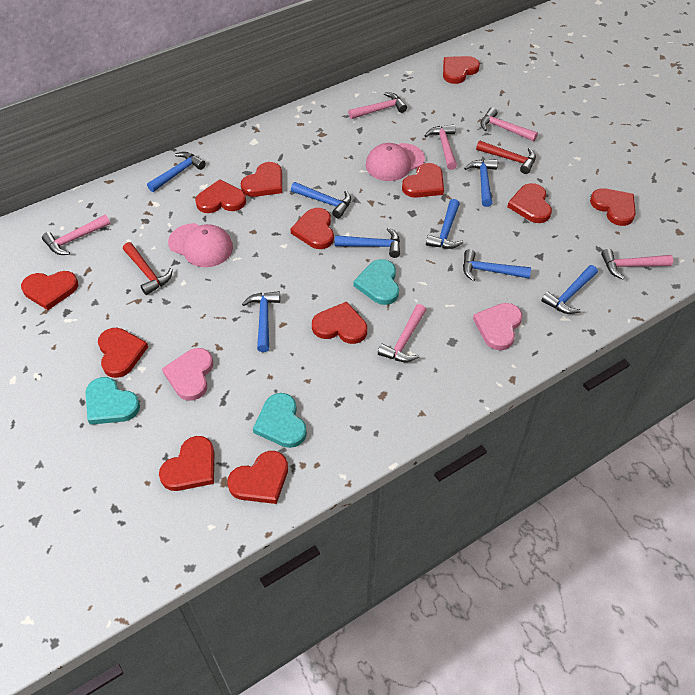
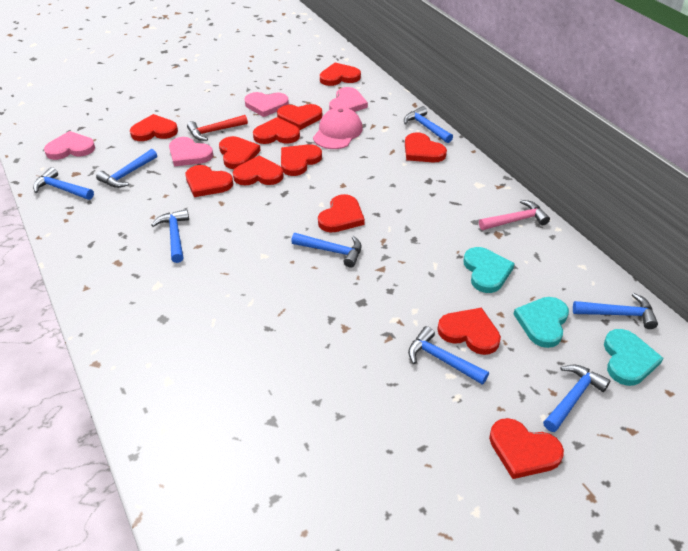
pink cap: 2 -> 1
pink hammer: 6 -> 1
pink heart: 2 -> 4
red hammer: 2 -> 1

